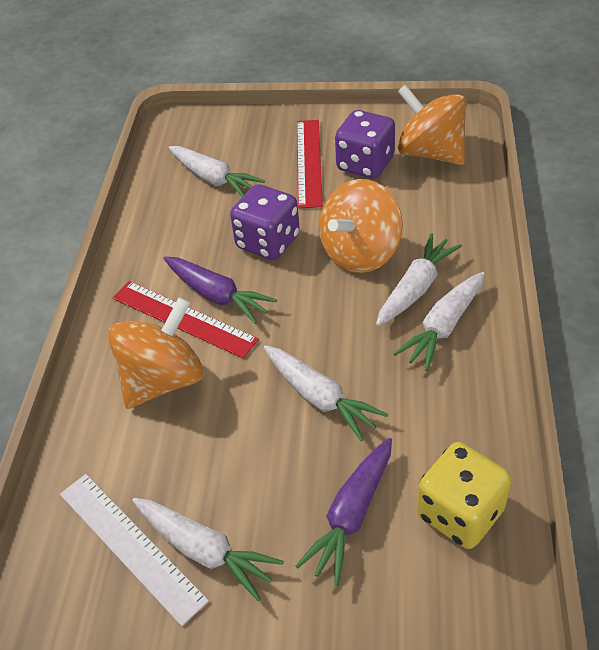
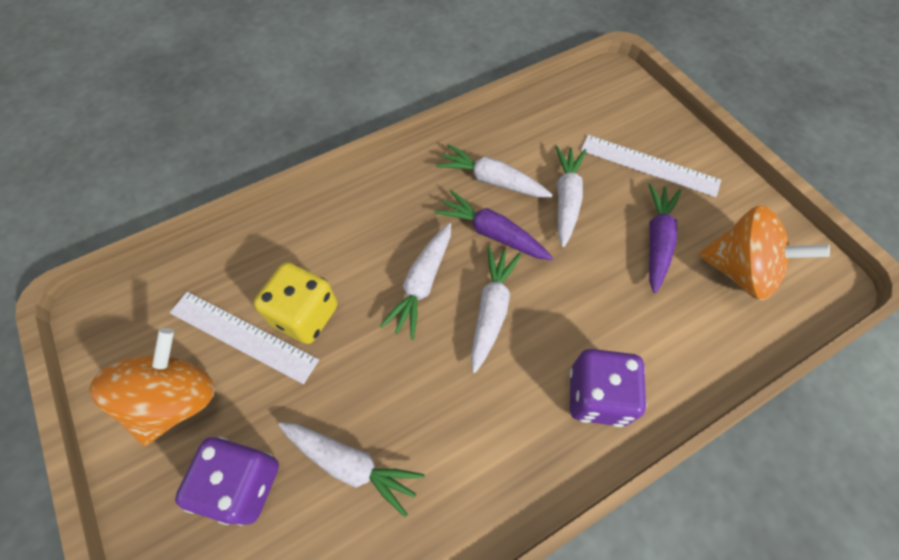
orange spinning top: 3 -> 2
red ruler: 2 -> 0
white ruler: 1 -> 2

